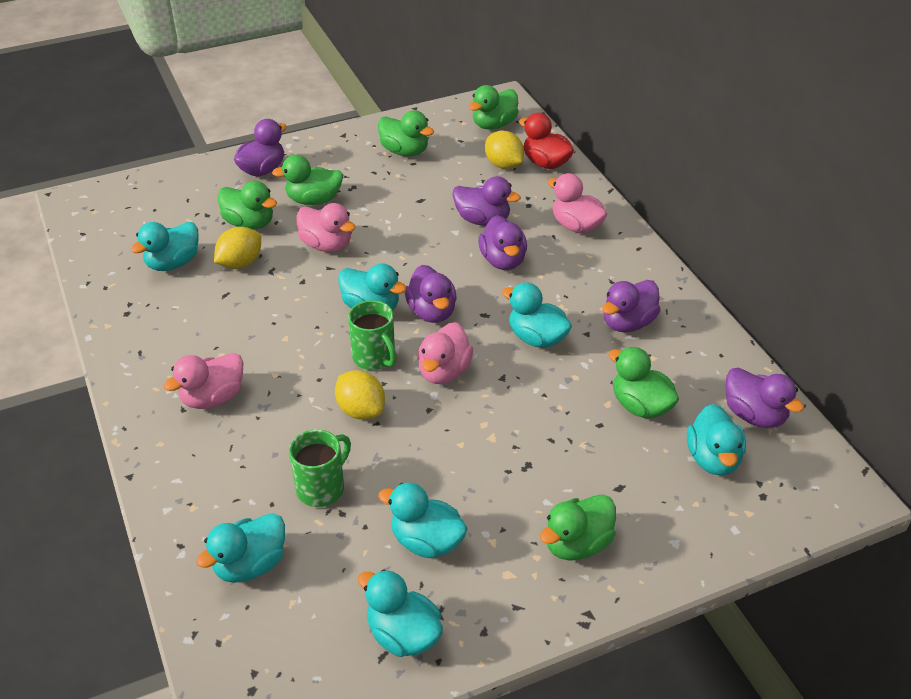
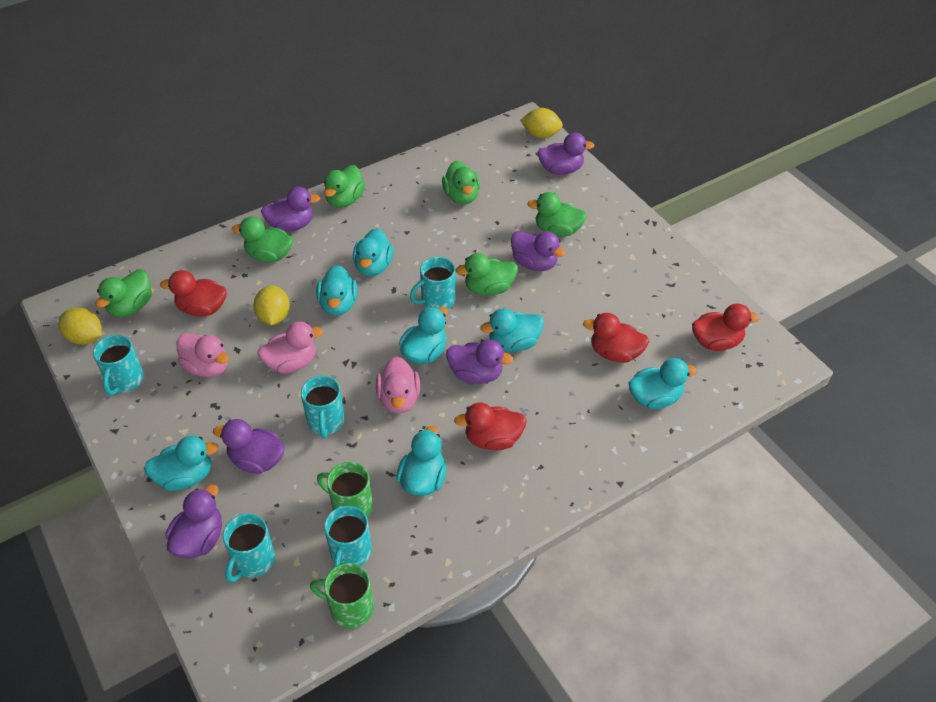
pink duck: 4 -> 3
red duck: 1 -> 4
turquoise mug: 0 -> 5

